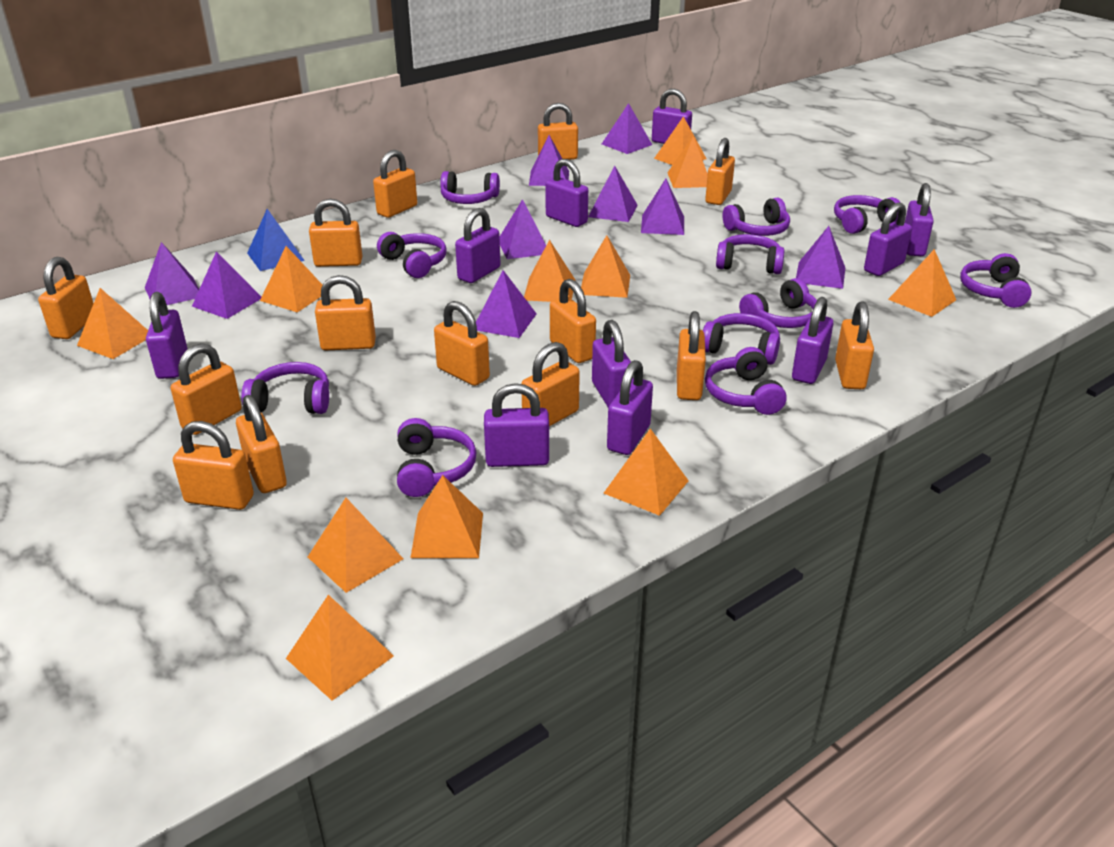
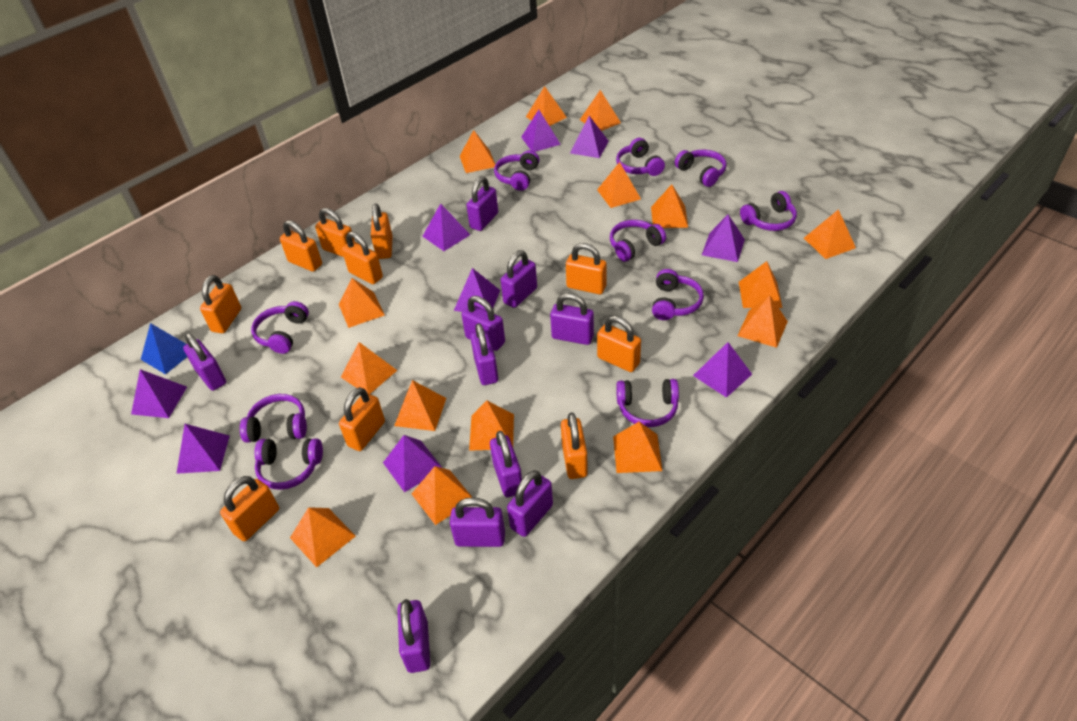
orange padlock: 14 -> 10
orange pyramid: 11 -> 15
purple headphones: 11 -> 10

